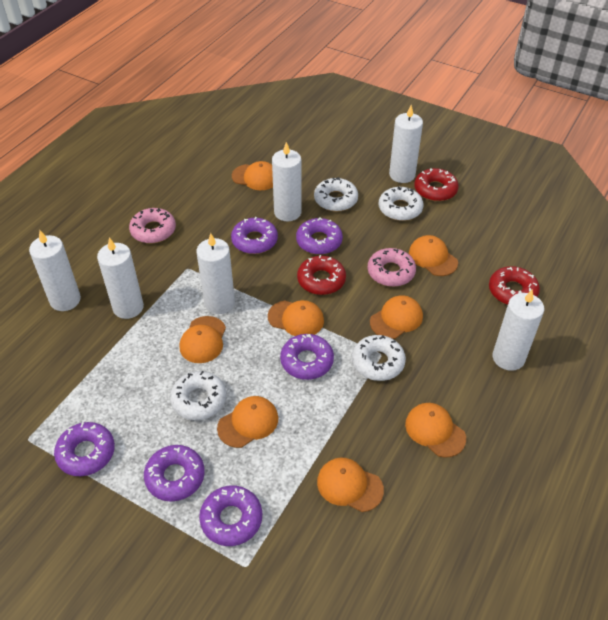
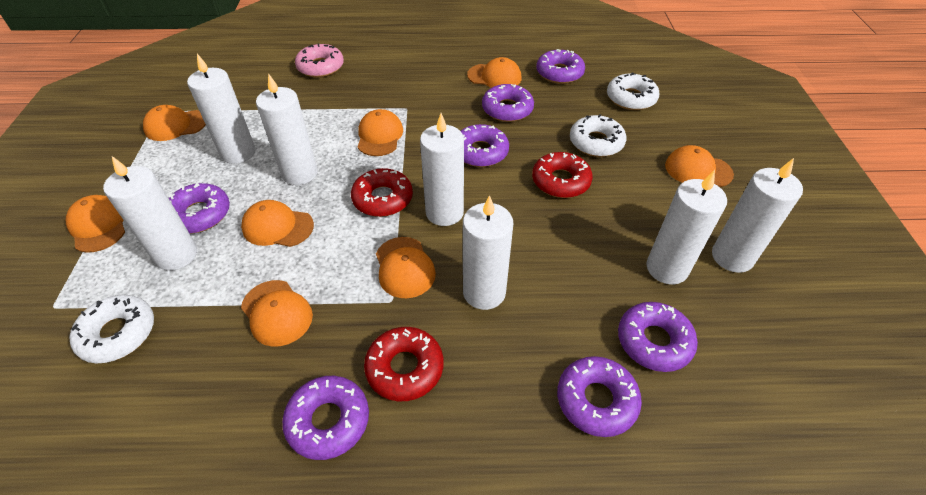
pink donut: 2 -> 1
purple donut: 6 -> 7
white candle: 6 -> 7
white donut: 4 -> 3

